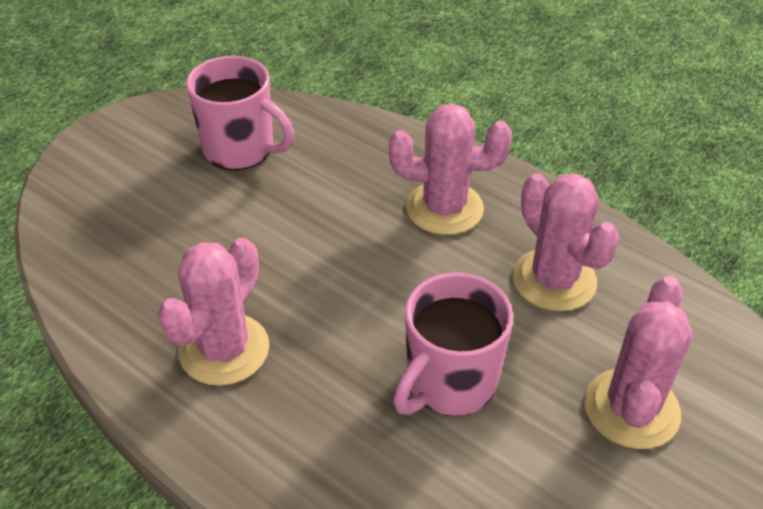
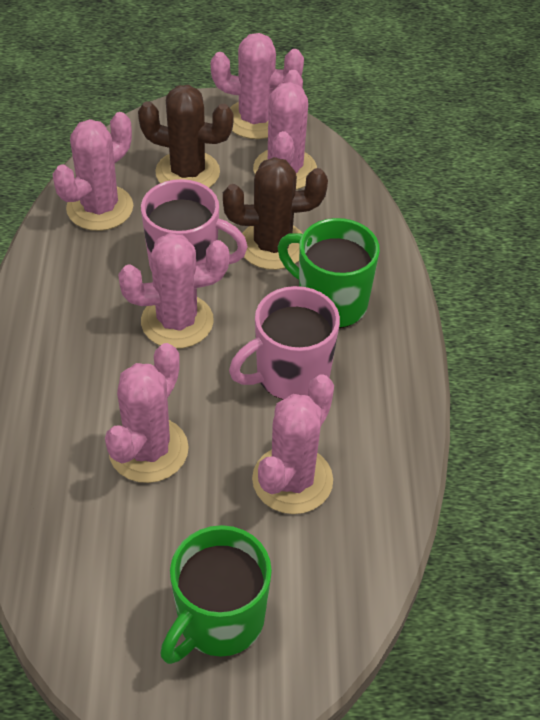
brown cactus: 0 -> 2
green mug: 0 -> 2
pink cactus: 4 -> 6

